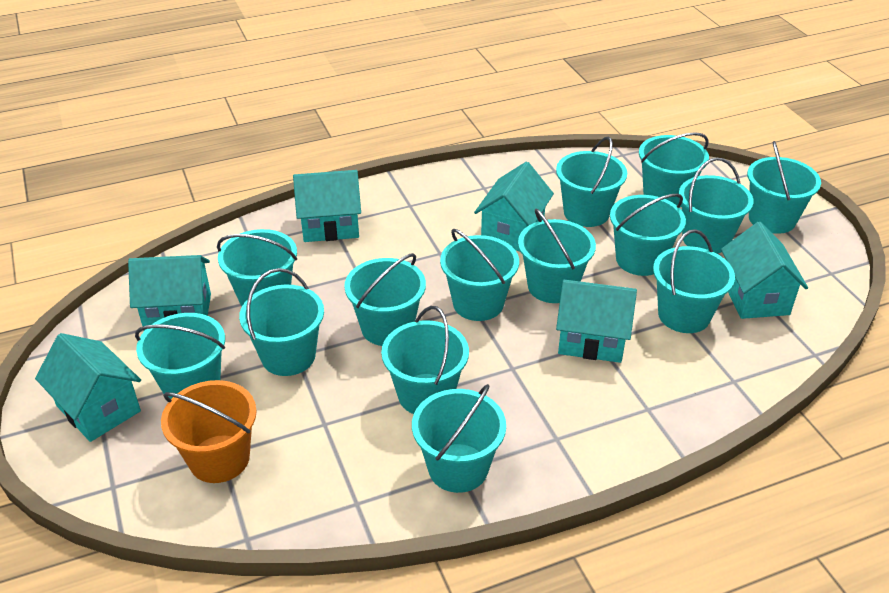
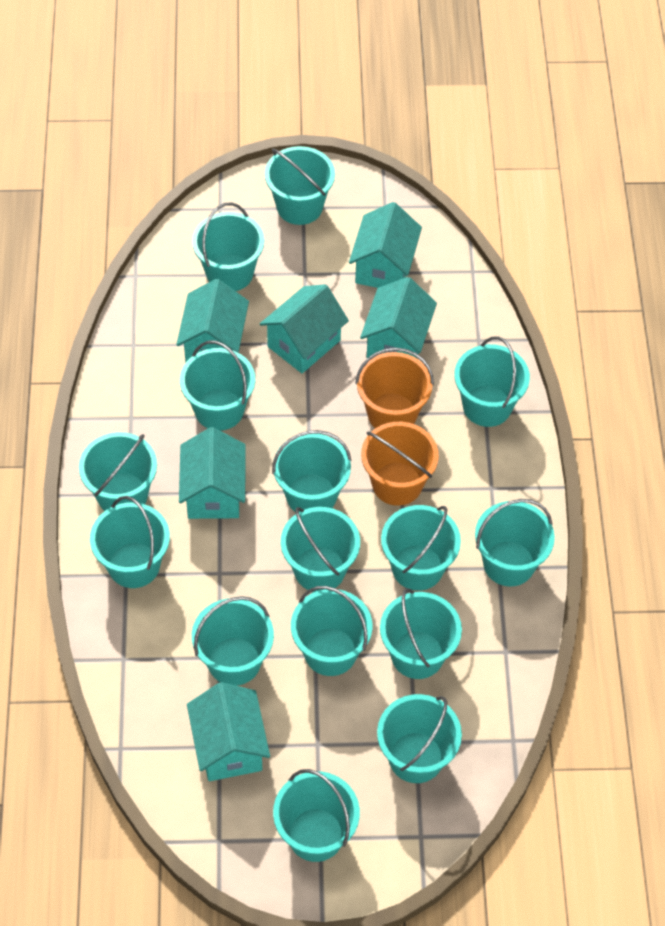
orange bucket: 1 -> 2
turquoise bucket: 14 -> 15

